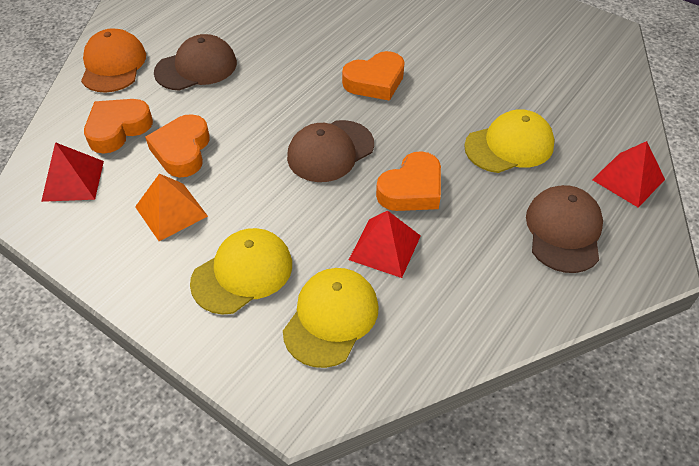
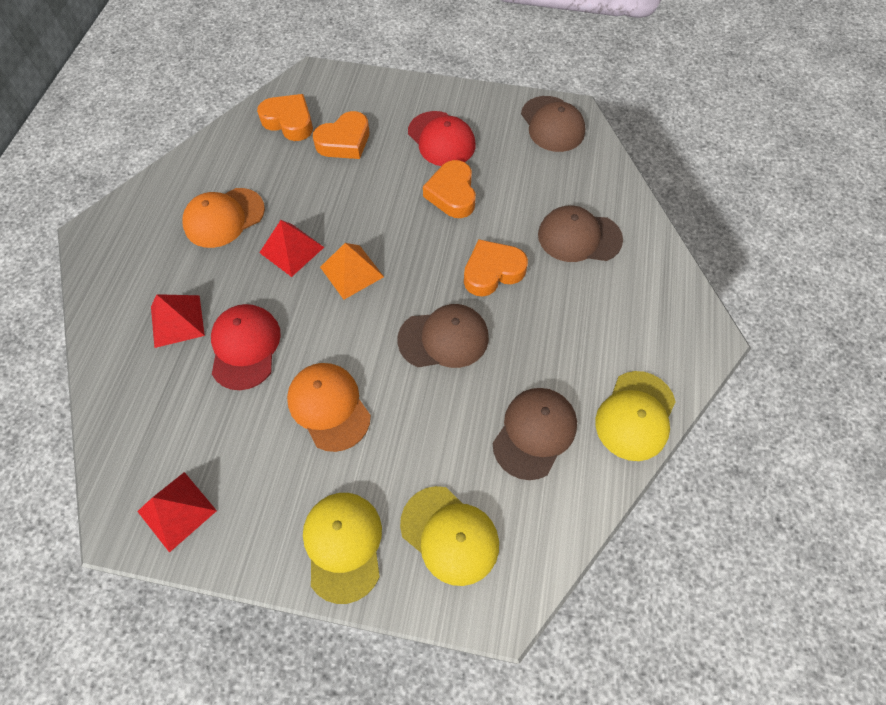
brown cap: 3 -> 4
orange cap: 1 -> 2
red cap: 0 -> 2

